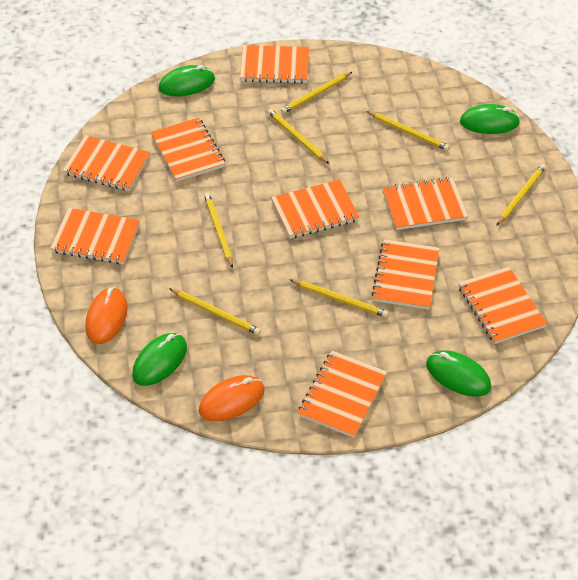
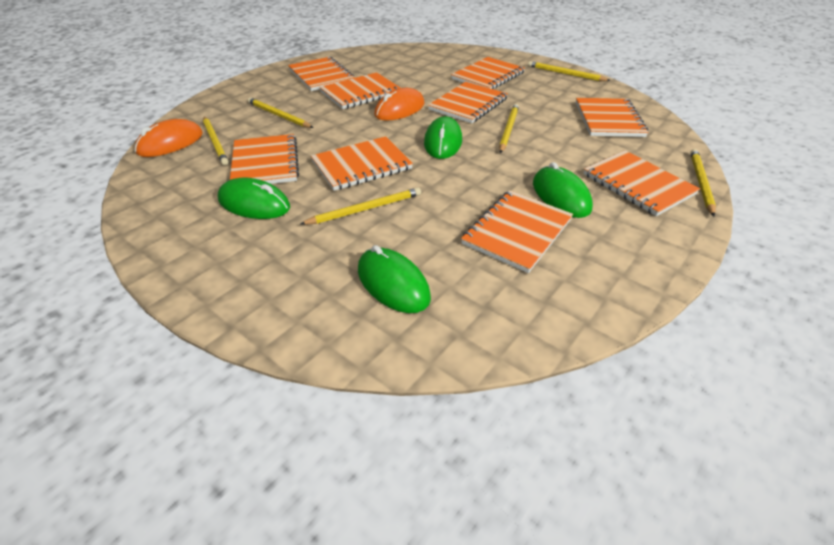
yellow pencil: 7 -> 6

